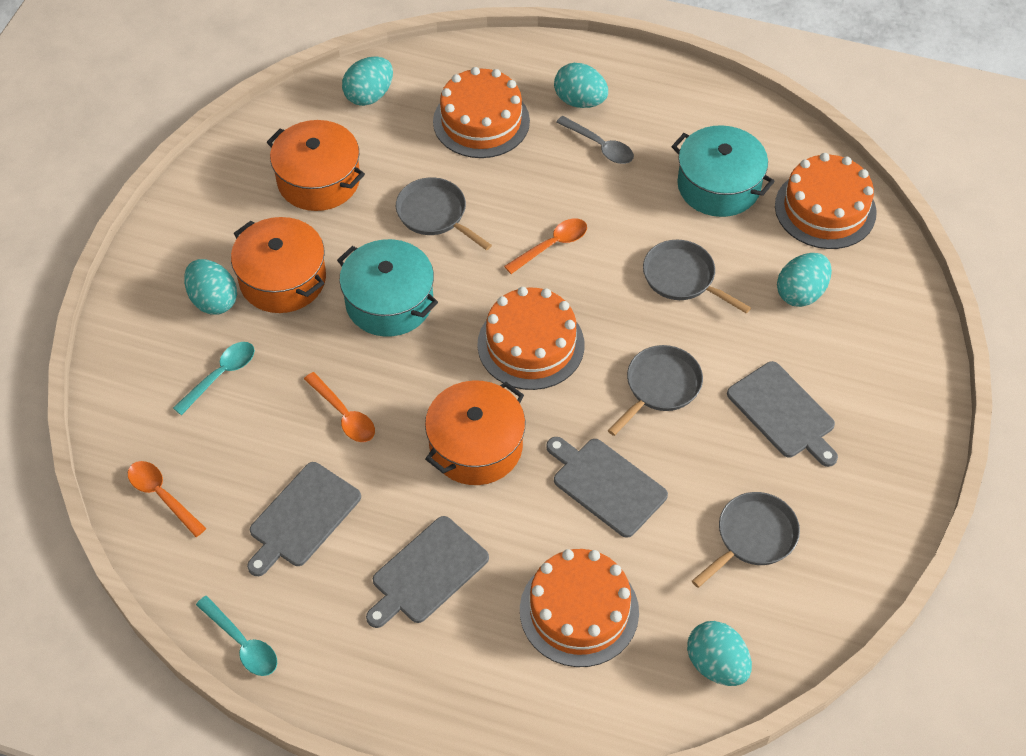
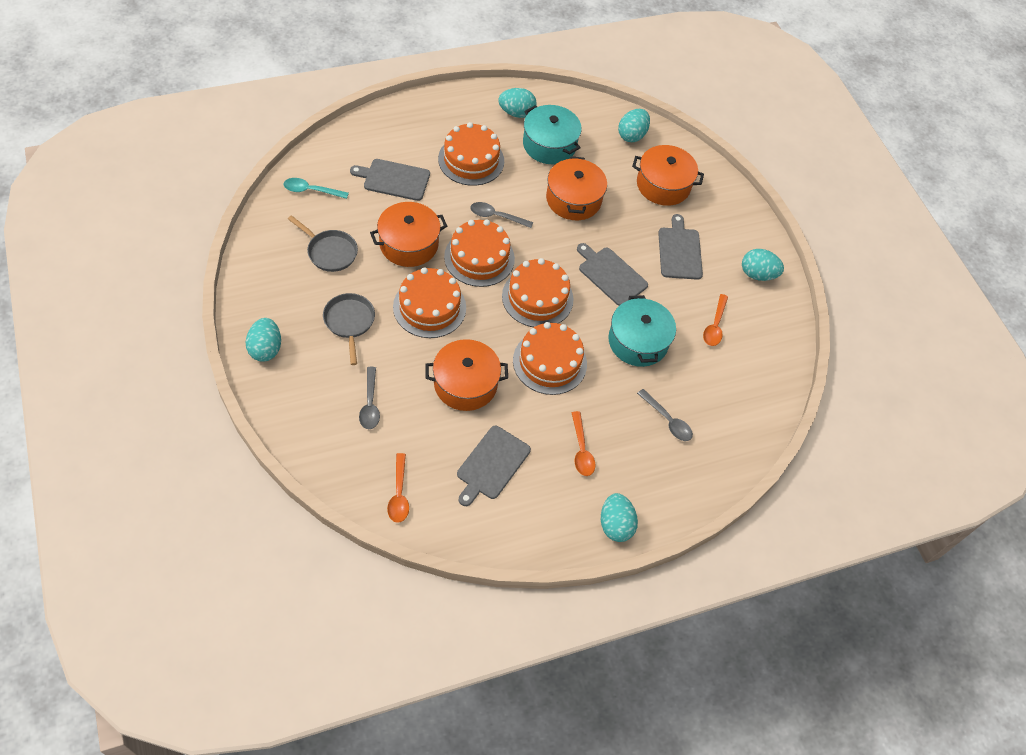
grey pan: 4 -> 2
grey spoon: 1 -> 3
orange cake: 4 -> 5
orange pot: 3 -> 4
turquoise spoon: 2 -> 1

